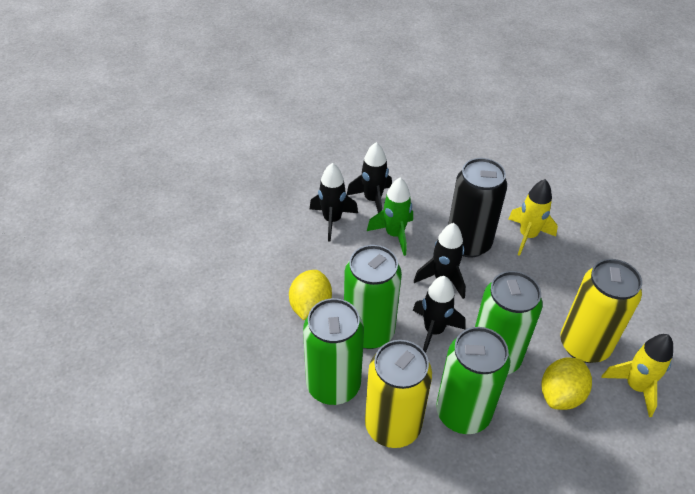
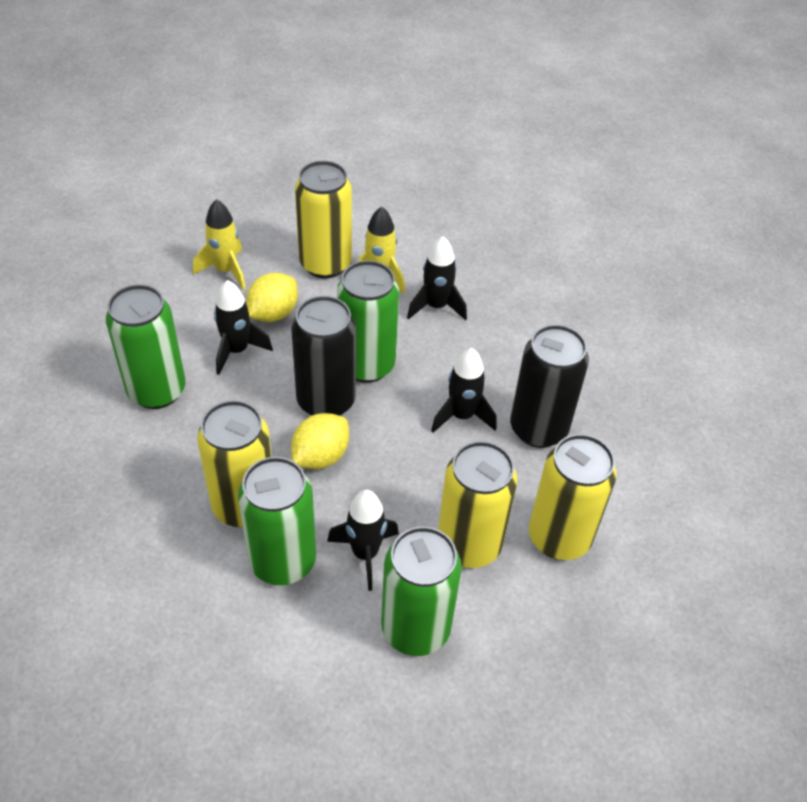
black can: 1 -> 2
green rocket: 1 -> 0
yellow can: 2 -> 4

